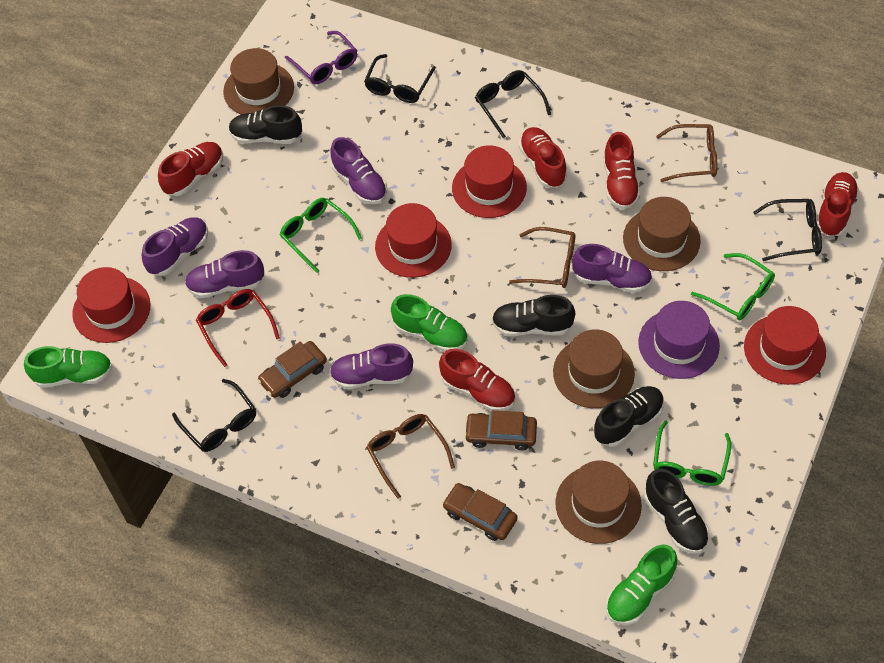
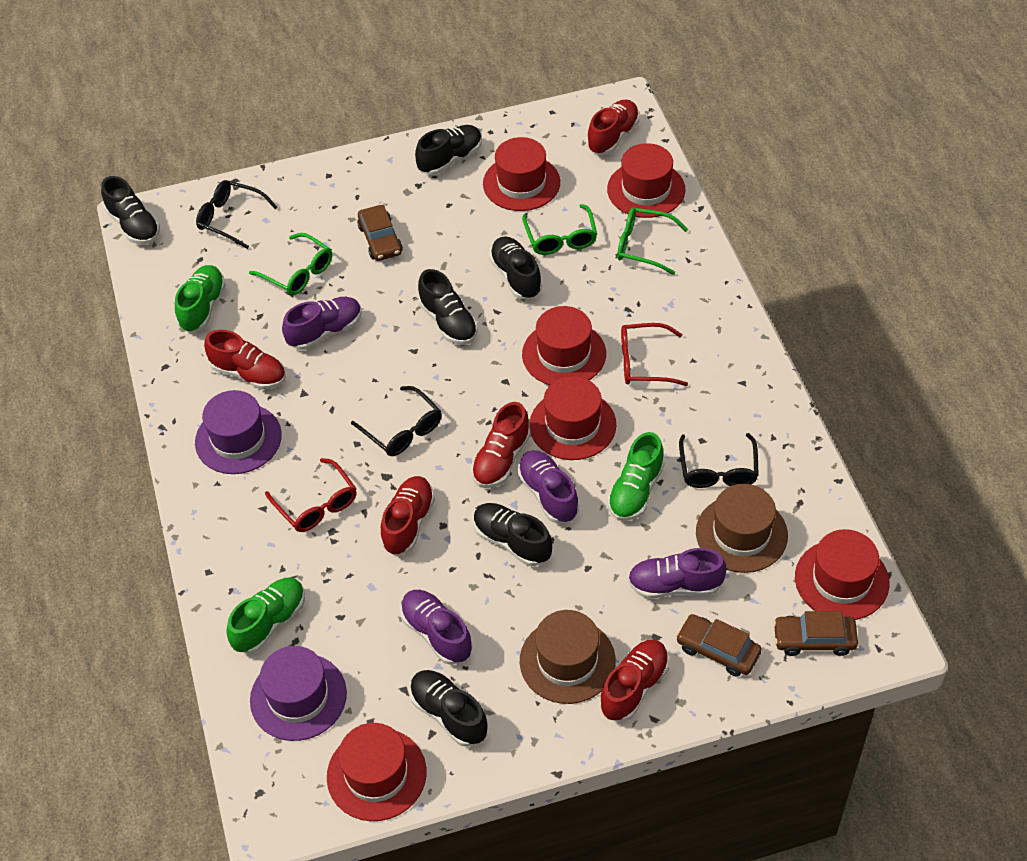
black glasses: 4 -> 3
black shoe: 4 -> 6
brown glasses: 3 -> 0
brown hat: 4 -> 2
purple glasses: 1 -> 0
purple hat: 1 -> 2
purple shoe: 5 -> 4
red glasses: 1 -> 2
red hat: 4 -> 6

